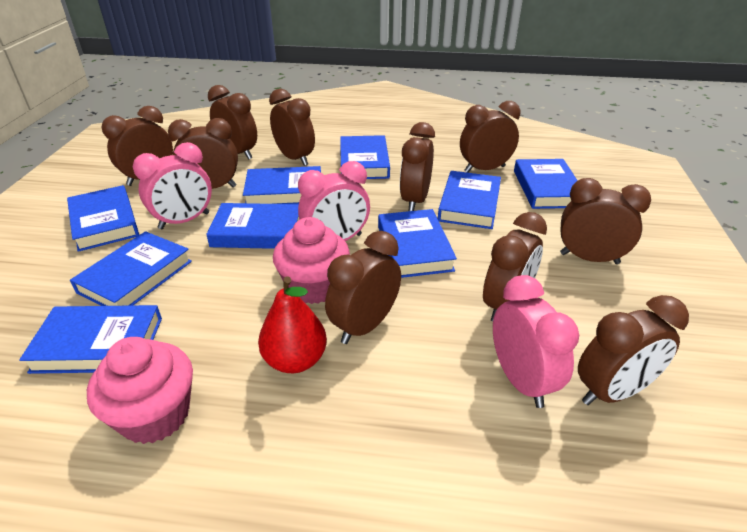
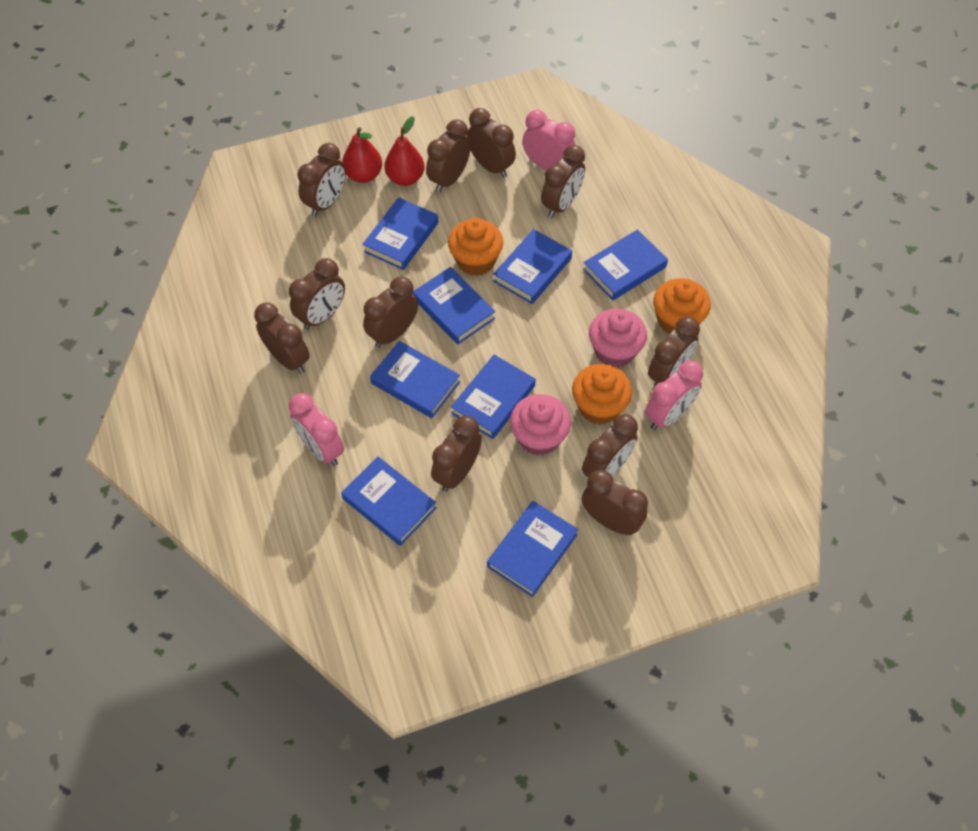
blue book: 9 -> 8
brown clock: 10 -> 11
orange cupcake: 0 -> 3
red pear: 1 -> 2

